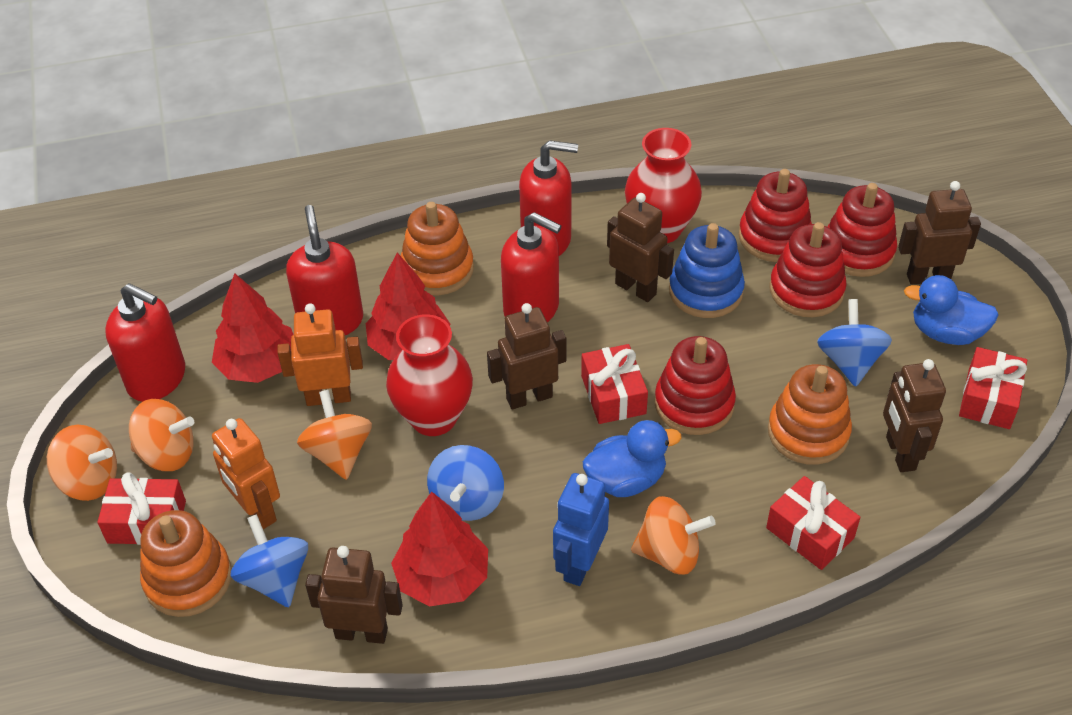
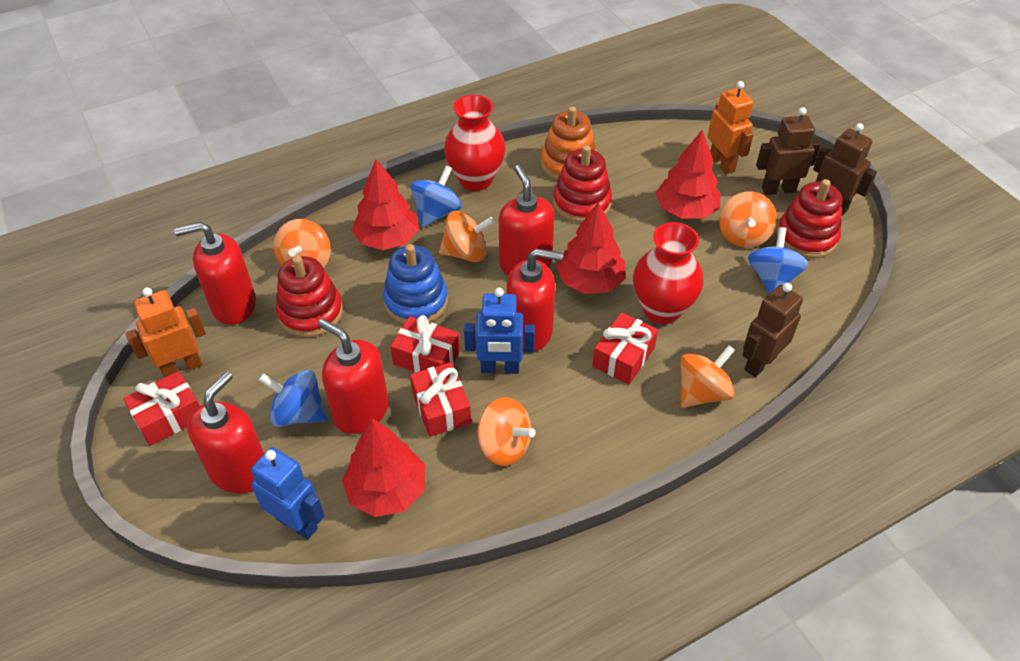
blue duck: 2 -> 0
blue robot: 1 -> 2
brown robot: 5 -> 3
orange spinning top: 4 -> 5
orange stacking toy: 3 -> 1
red soap dispenser: 4 -> 5
red stacking toy: 4 -> 3
red tree: 3 -> 4

